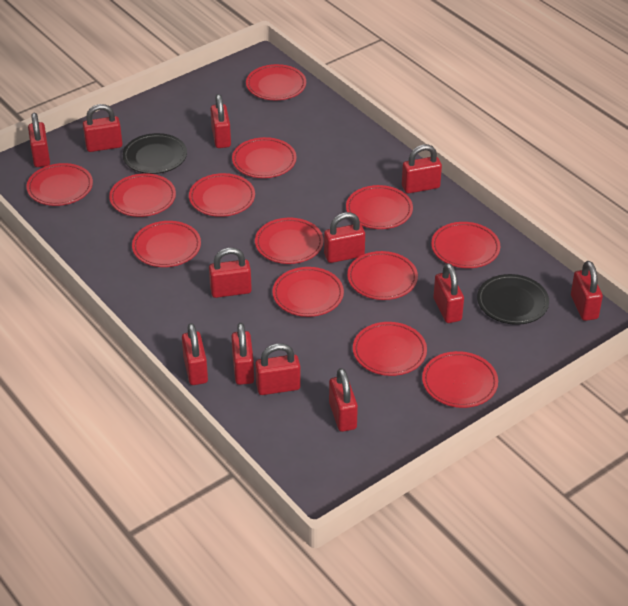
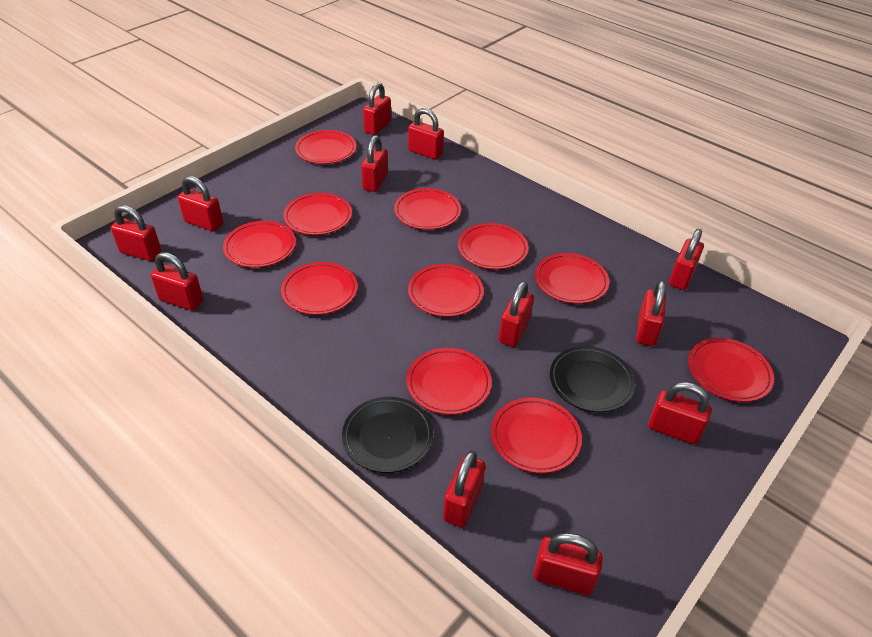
red plate: 13 -> 11

